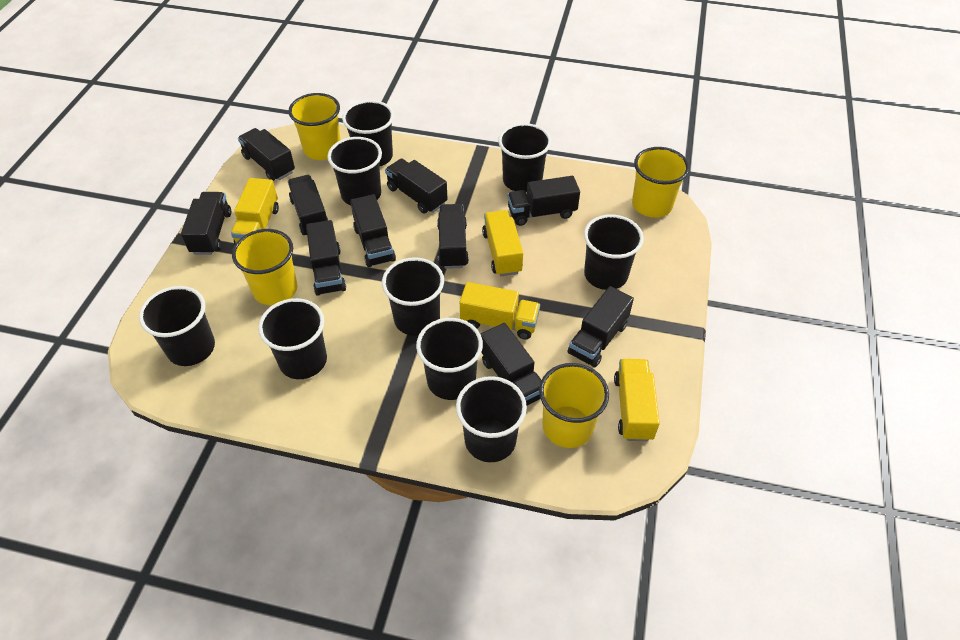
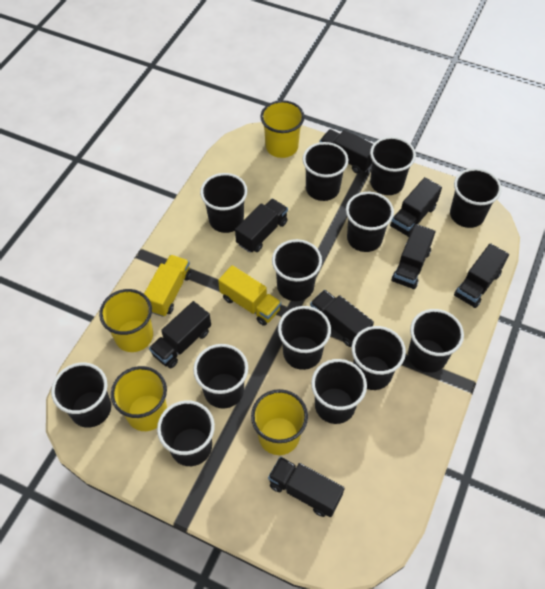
black cup: 9 -> 13
black truck: 10 -> 8
yellow truck: 4 -> 2

